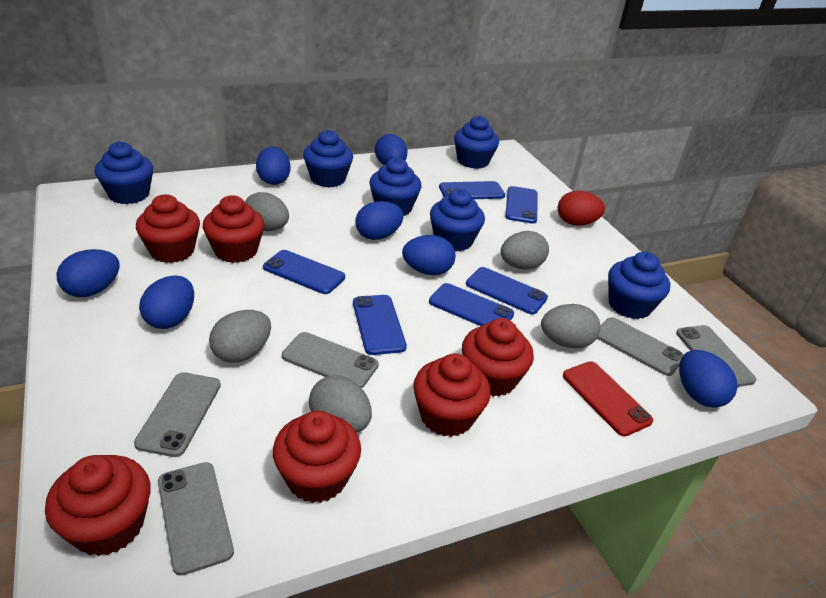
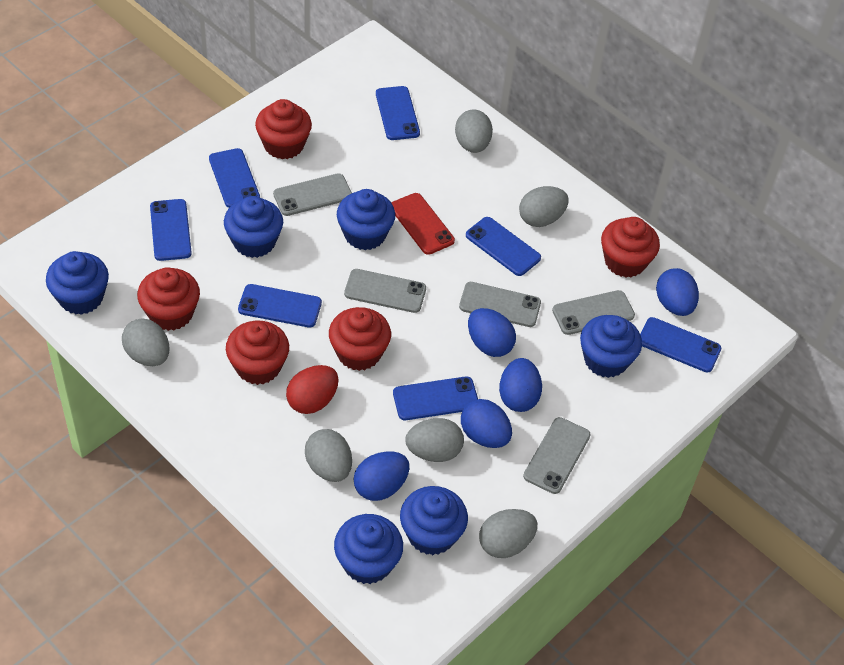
blue egg: 7 -> 5
blue phone: 6 -> 7
grey egg: 5 -> 6
red cupcake: 6 -> 5

